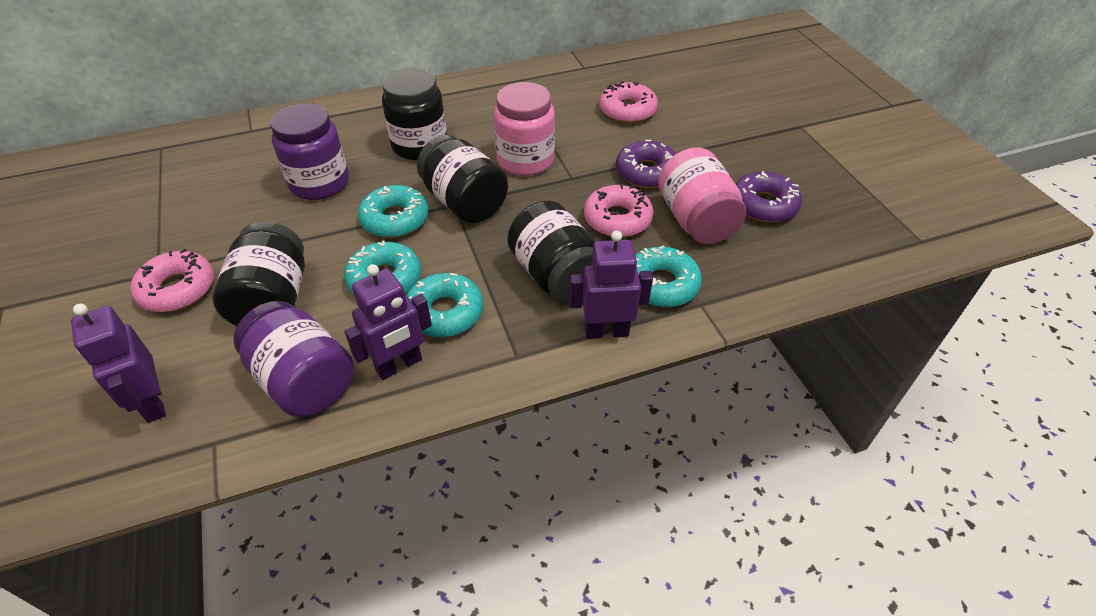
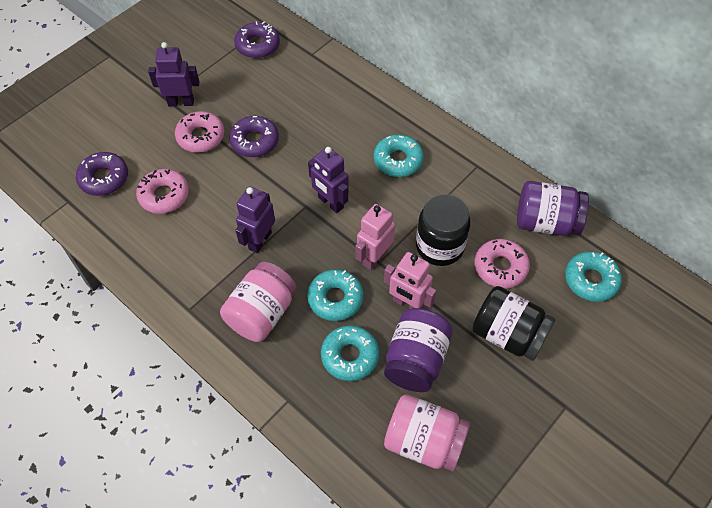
black jar: 4 -> 2
pink robot: 0 -> 2
purple donut: 2 -> 3

